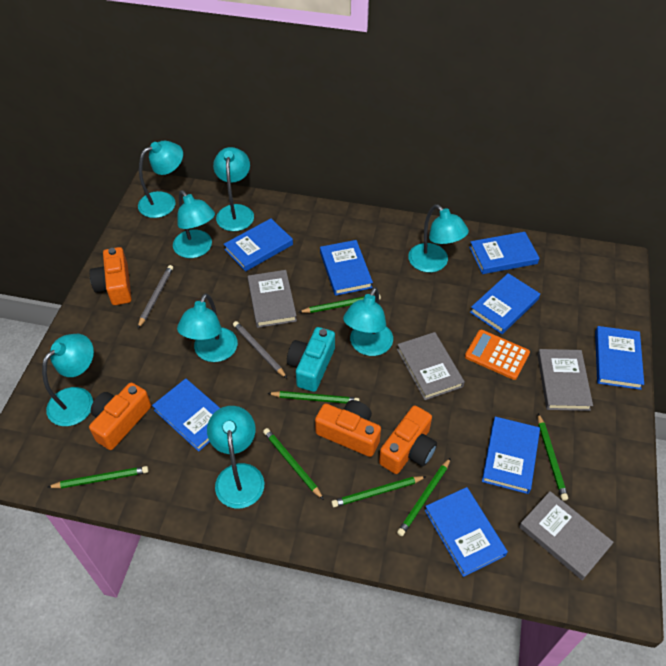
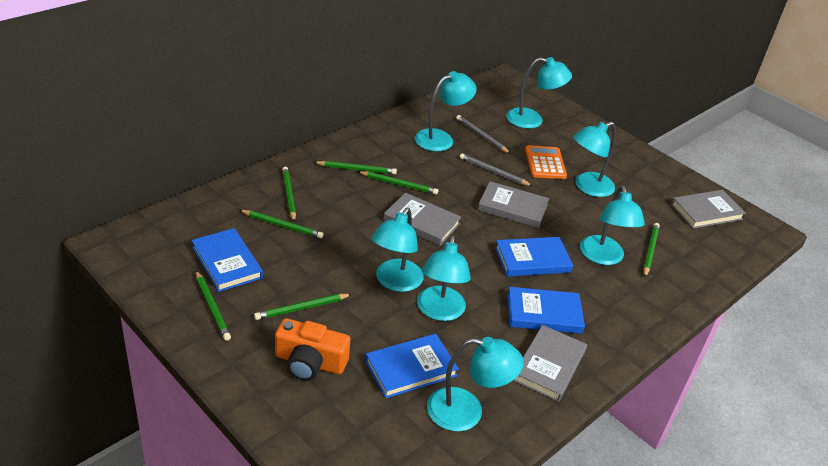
blue book: 8 -> 4
orange camera: 4 -> 1
turquoise camera: 1 -> 0
turquoise lamp: 8 -> 7

